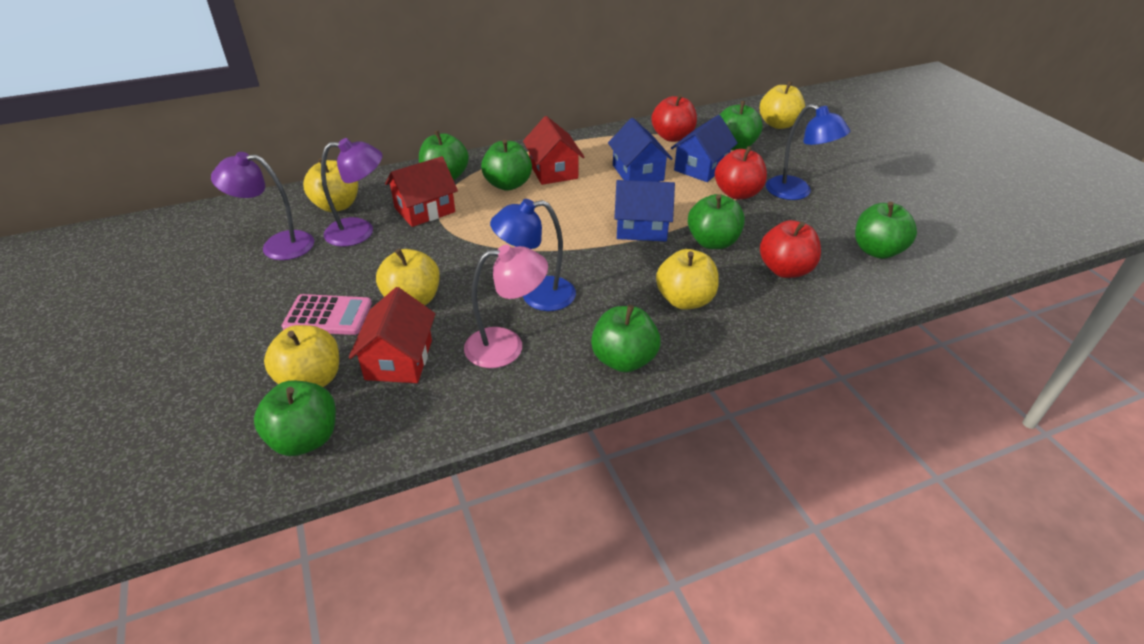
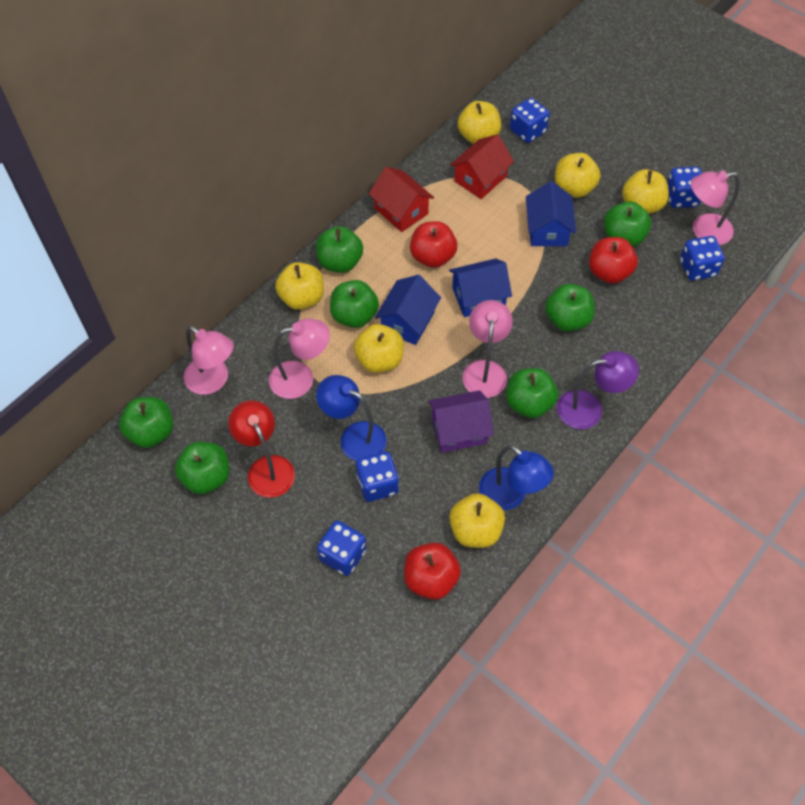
blue dice: 0 -> 5
pink calculator: 1 -> 0
pink lamp: 1 -> 4
purple house: 0 -> 1
purple lamp: 2 -> 1
red house: 3 -> 2
red lamp: 0 -> 1
yellow apple: 5 -> 6

